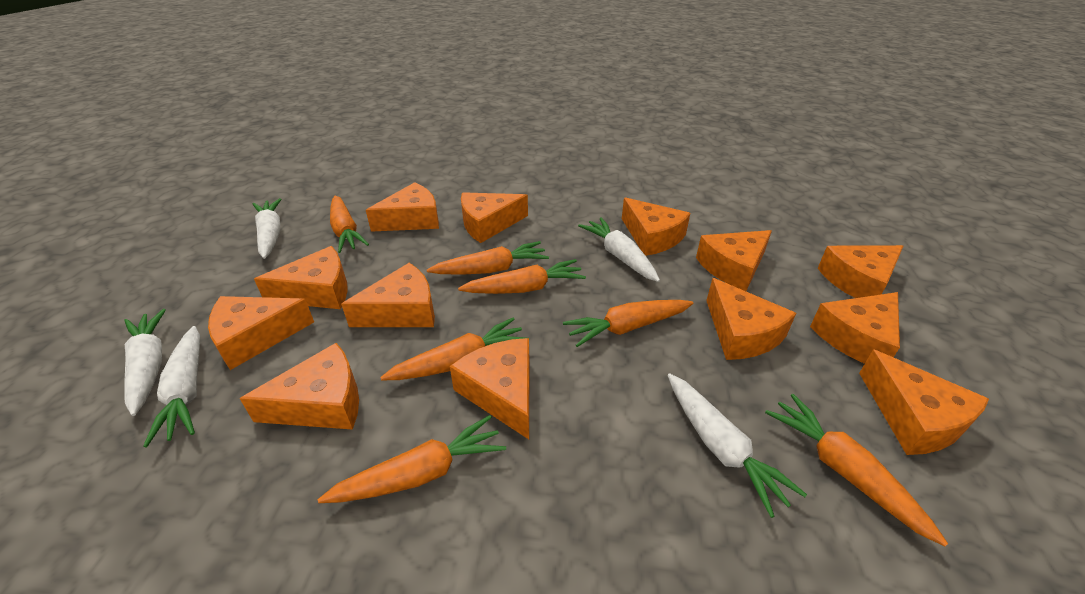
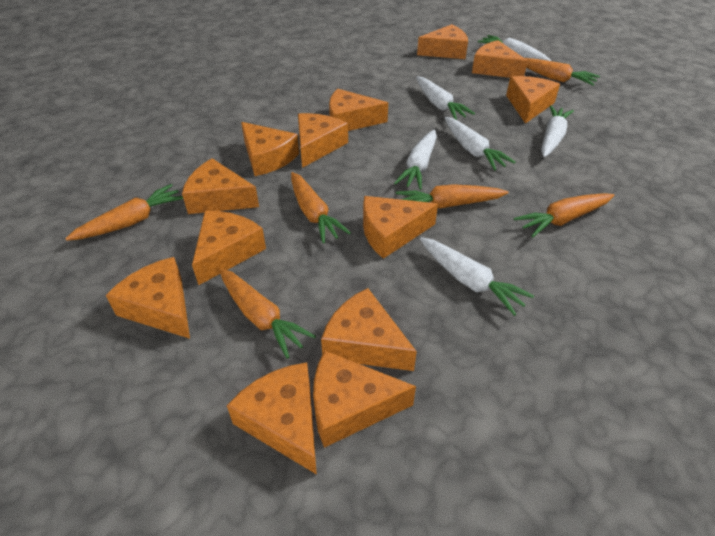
orange carrot: 7 -> 6
white carrot: 5 -> 6

